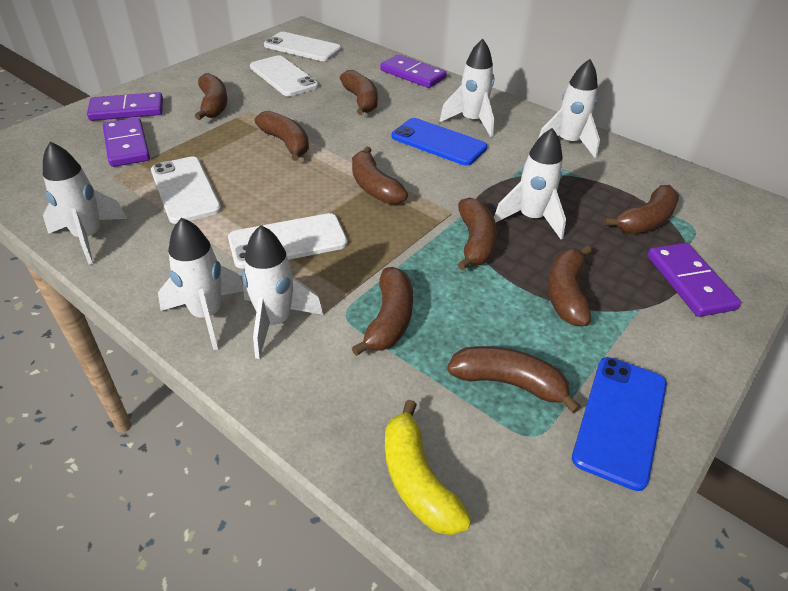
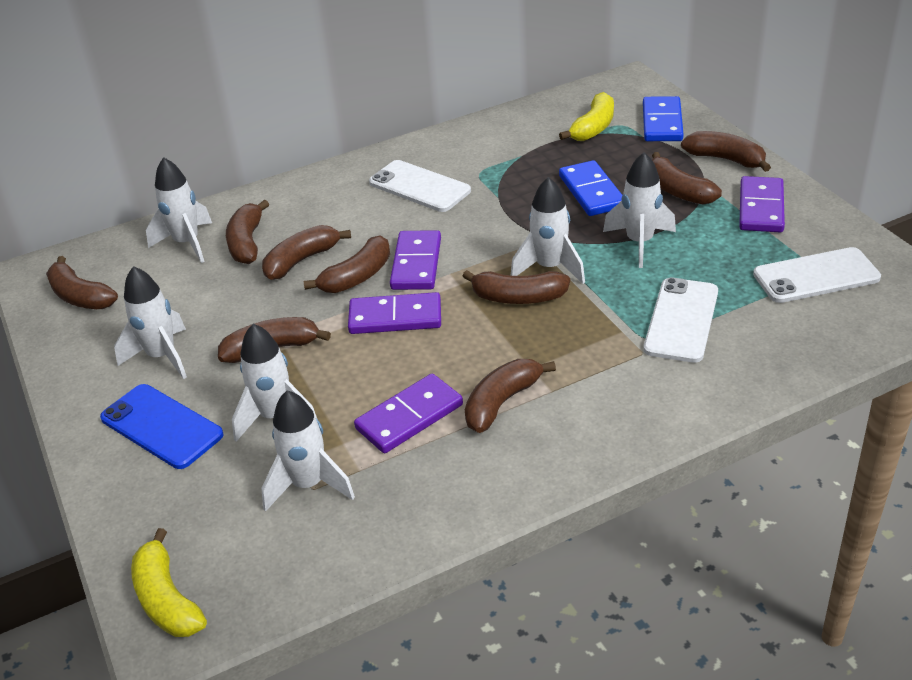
blue domino: 0 -> 2
blue phone: 2 -> 1
white phone: 4 -> 3
yellow banana: 1 -> 2

